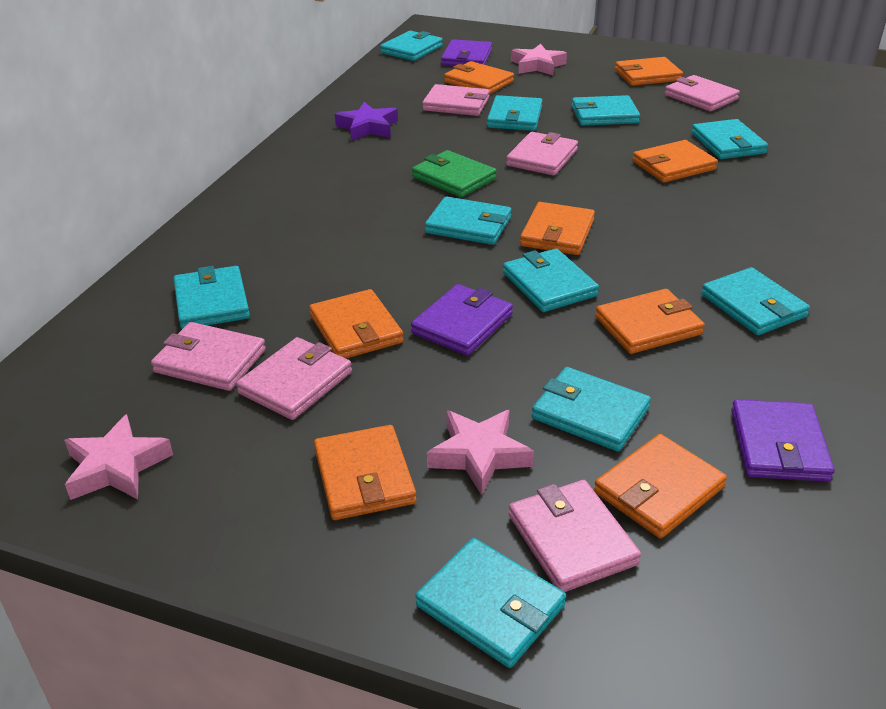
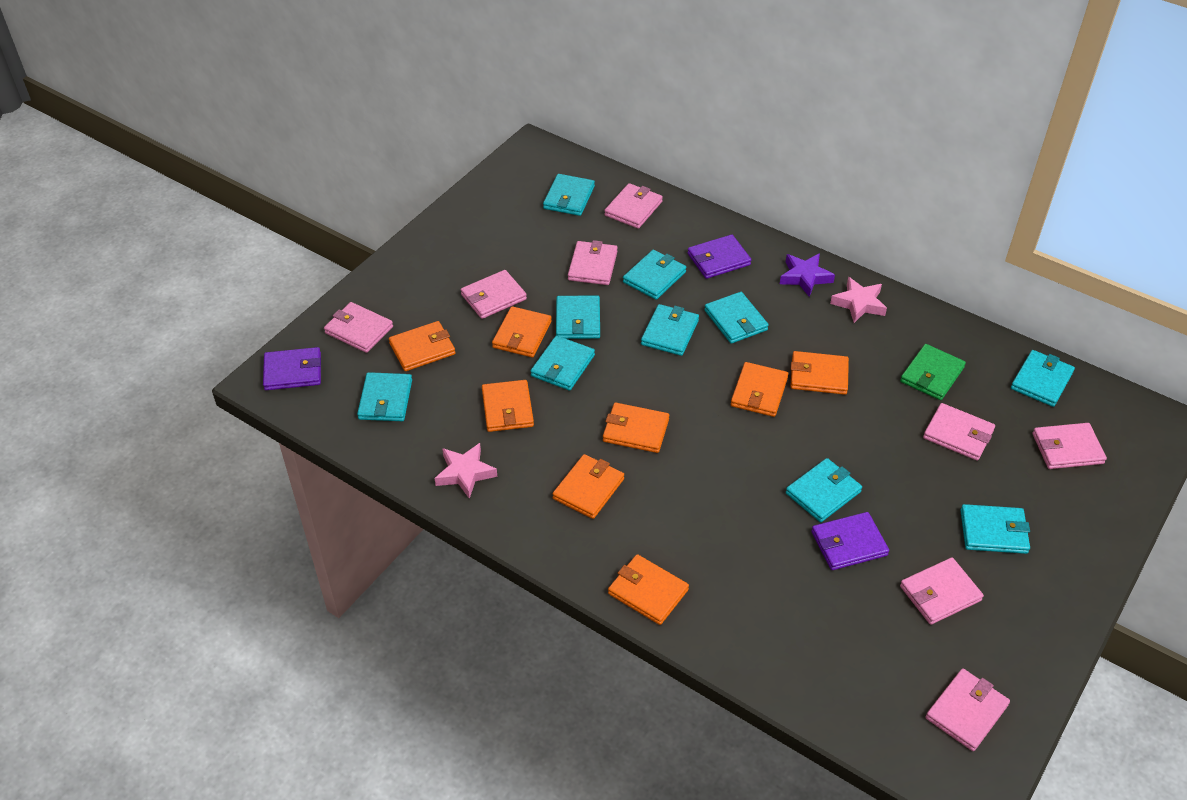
pink star: 3 -> 2
pink wallet: 6 -> 8

